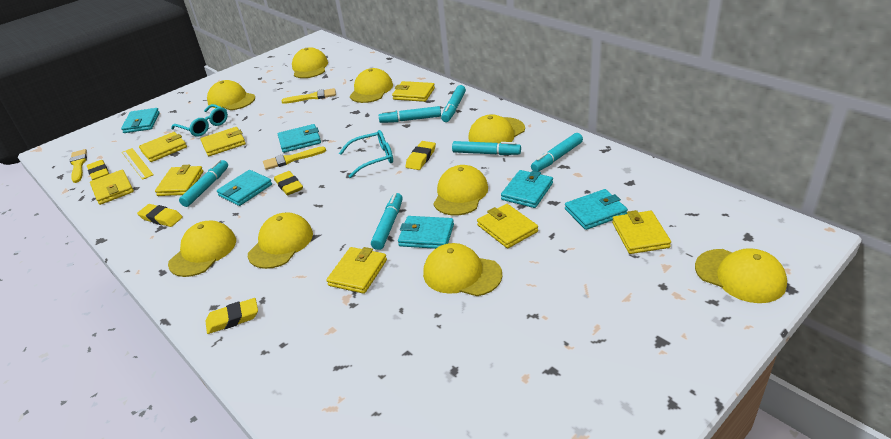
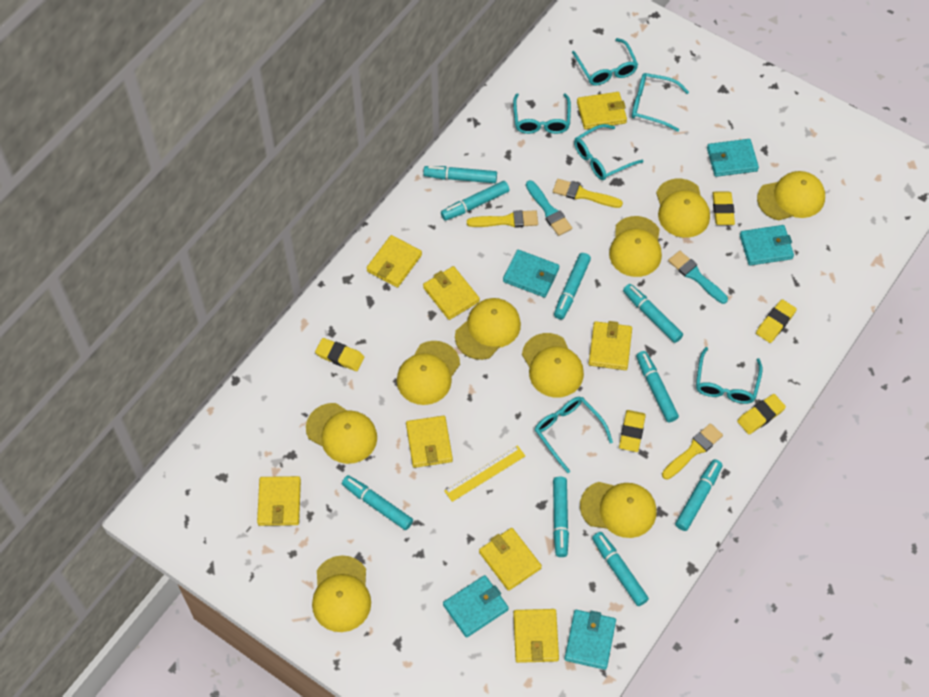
turquoise brush: 0 -> 2
turquoise glasses: 2 -> 6
turquoise marker: 6 -> 9
turquoise wallet: 6 -> 5

